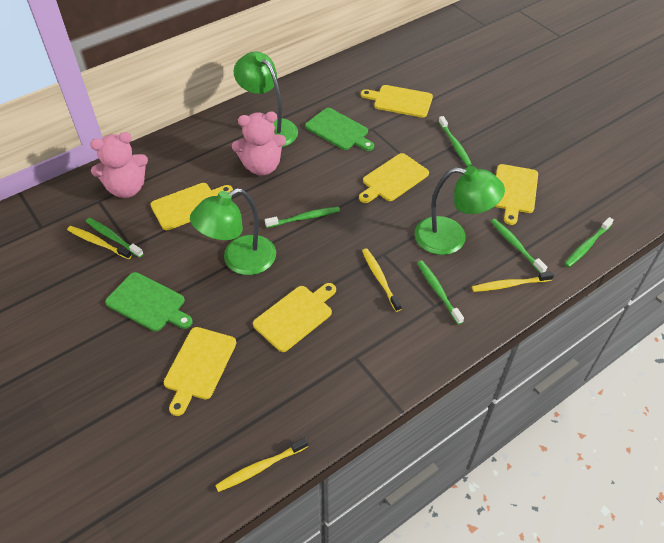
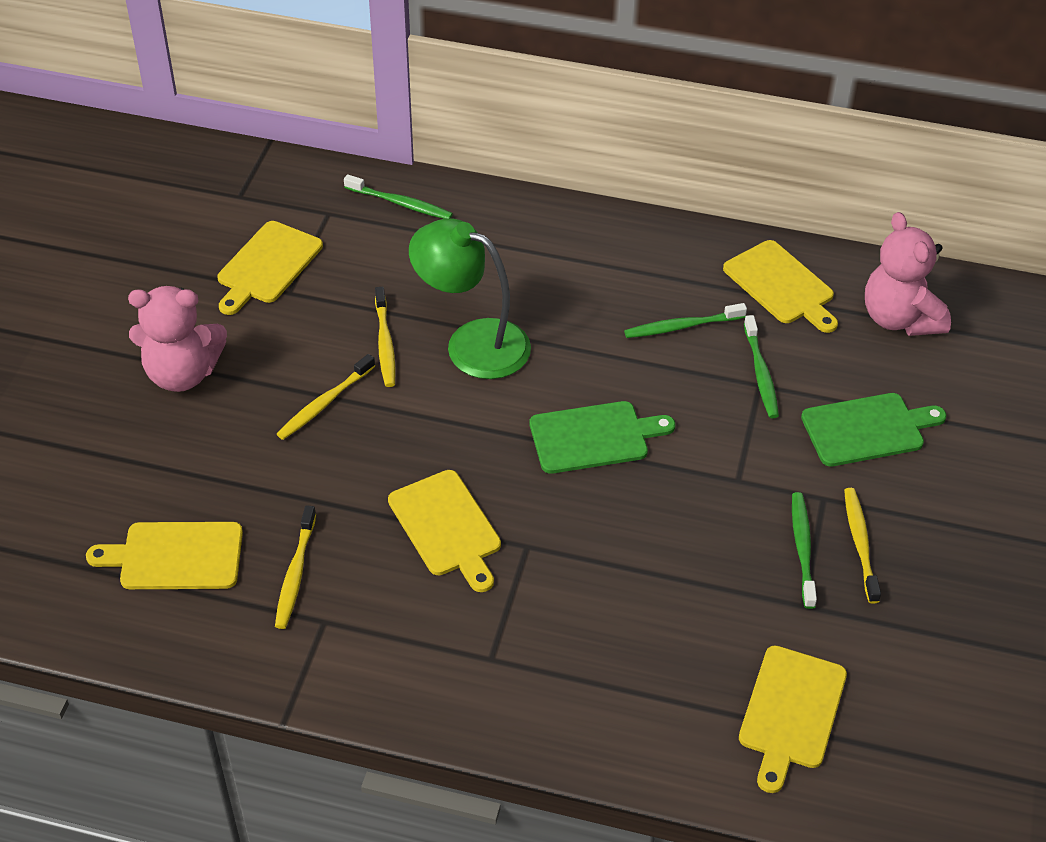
green lamp: 3 -> 1
green toothbrush: 6 -> 4
yellow cutting board: 6 -> 5

